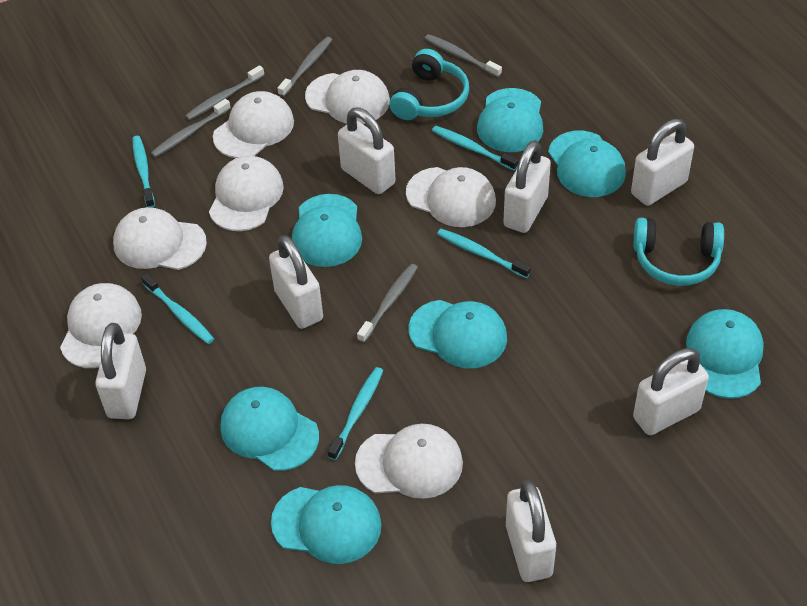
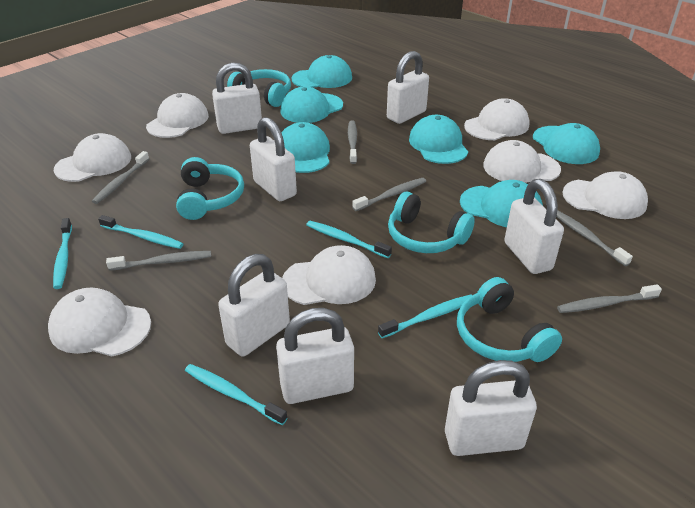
grey toothbrush: 5 -> 6
turquoise cap: 7 -> 6
turquoise headphones: 2 -> 4

